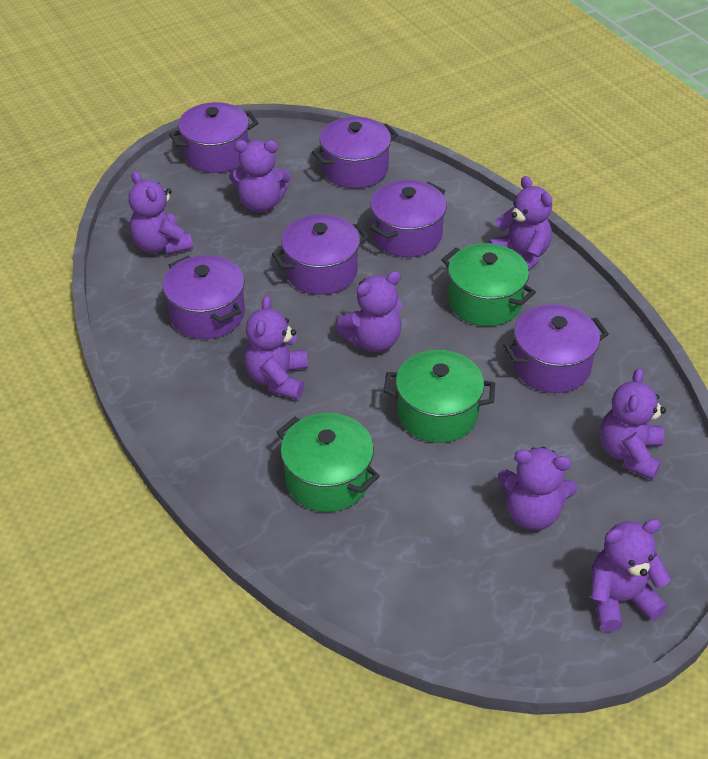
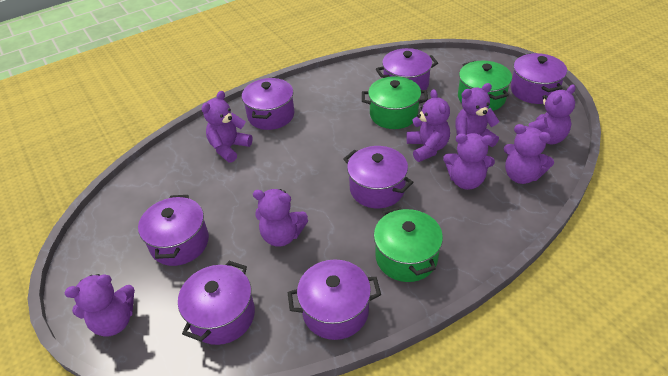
purple pot: 6 -> 7

